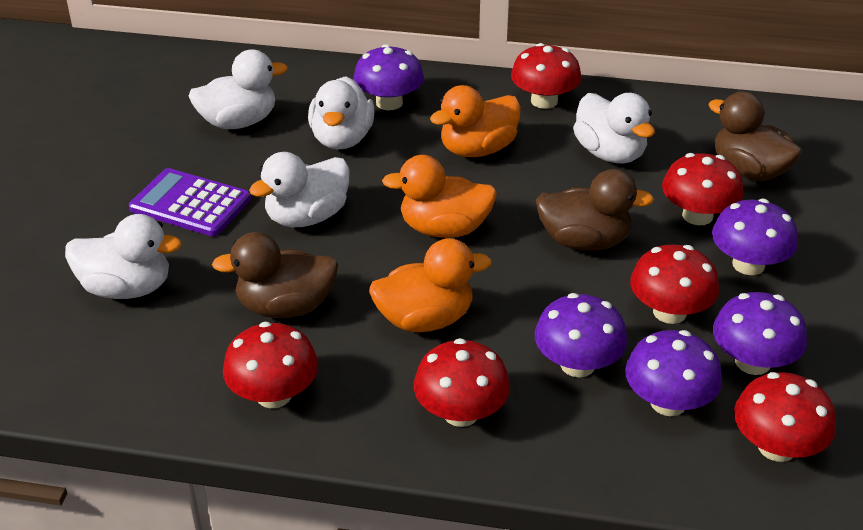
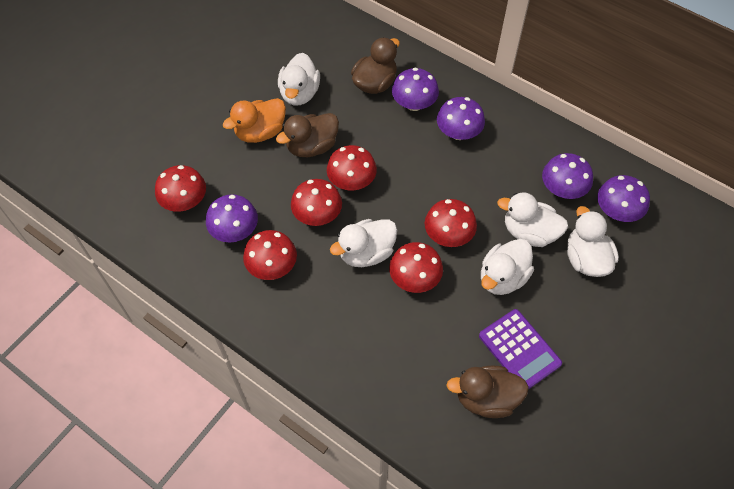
orange duck: 3 -> 1

